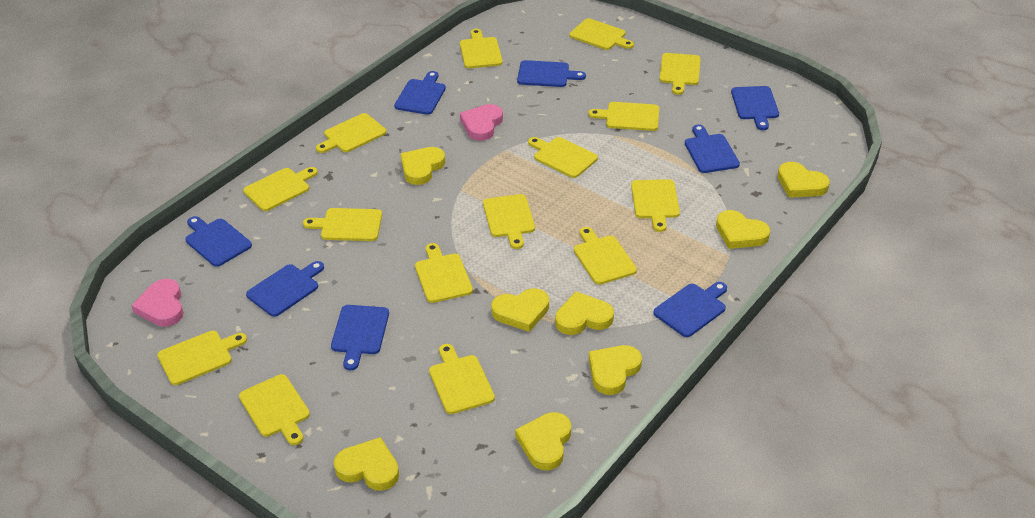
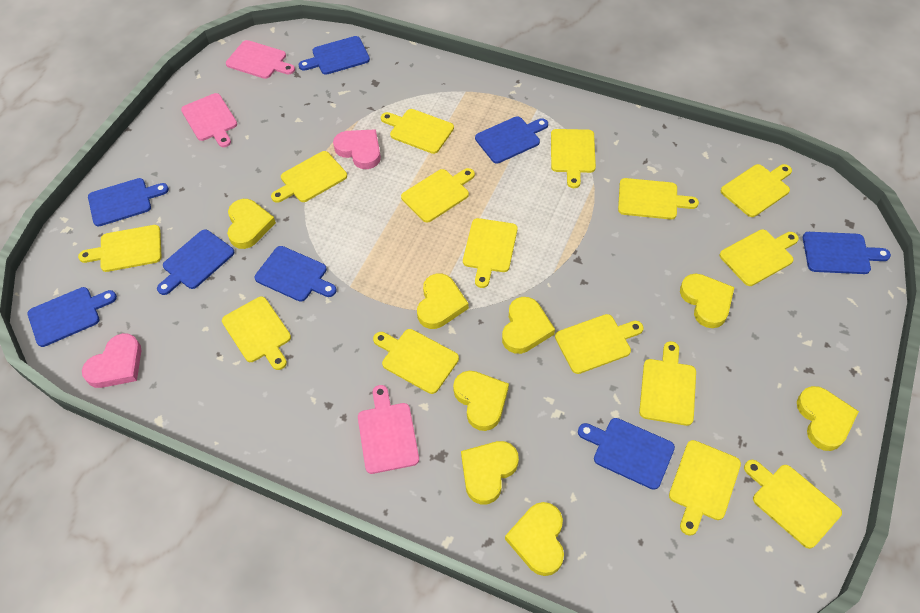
pink cutting board: 0 -> 3

